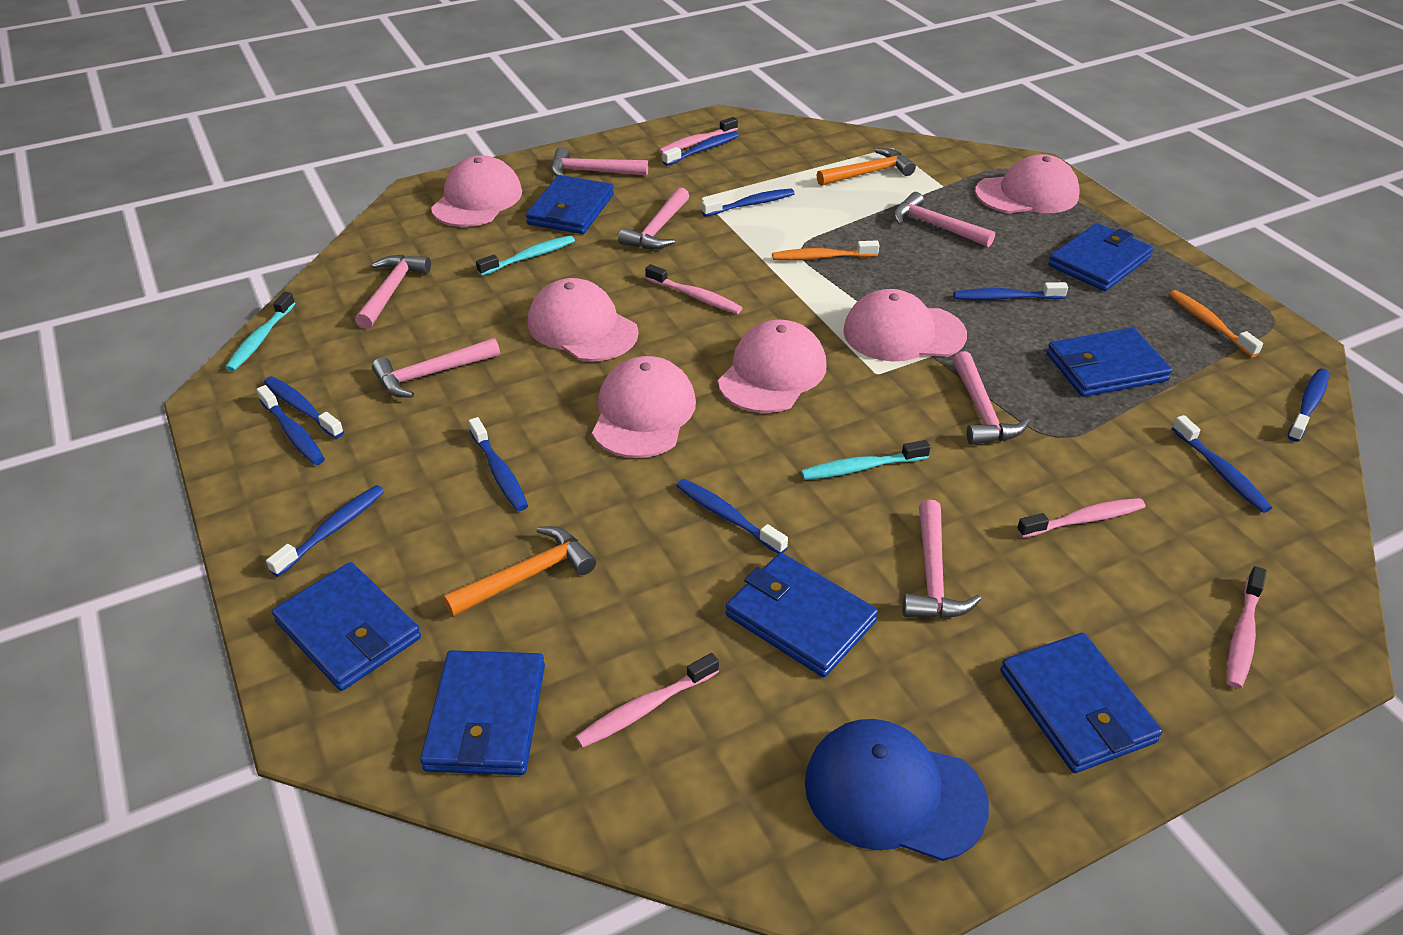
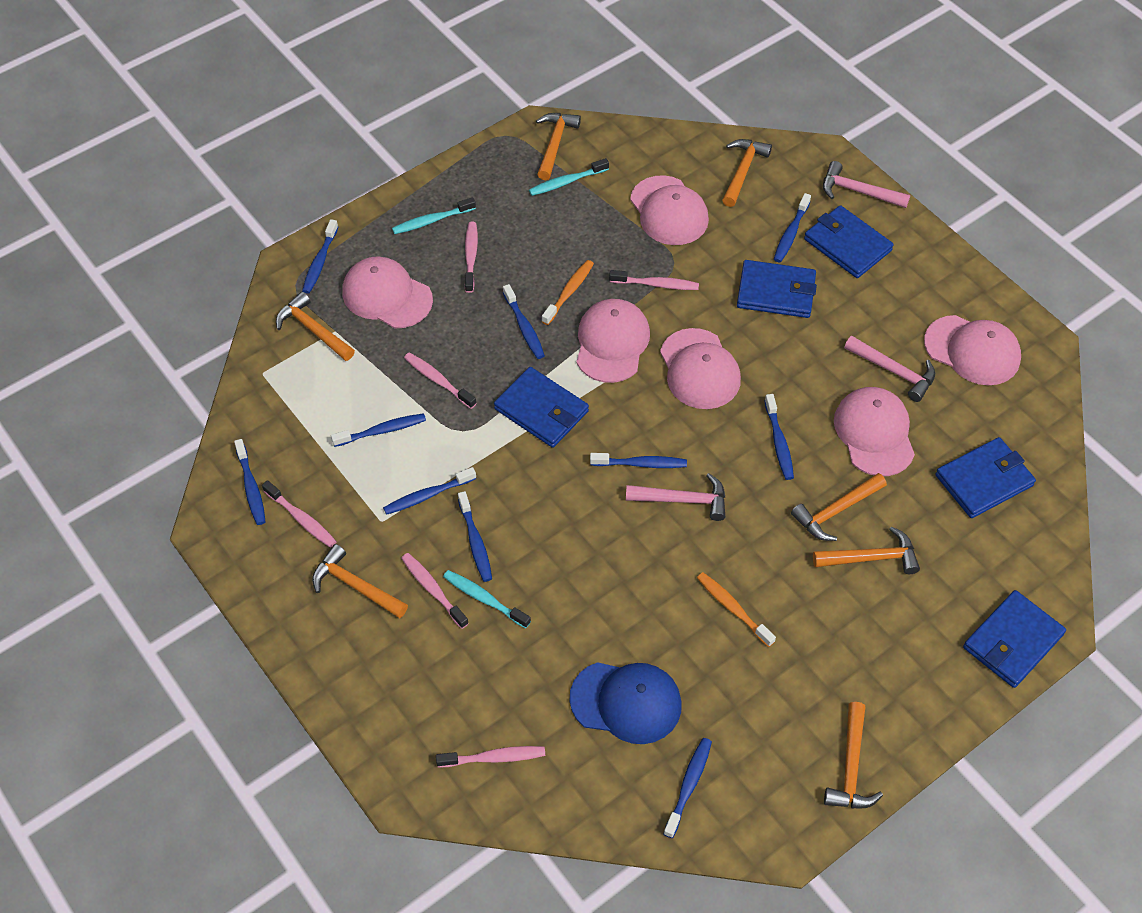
blue wallet: 7 -> 5
orange hammer: 2 -> 7
pink hammer: 7 -> 3
pink toothbrush: 5 -> 6

